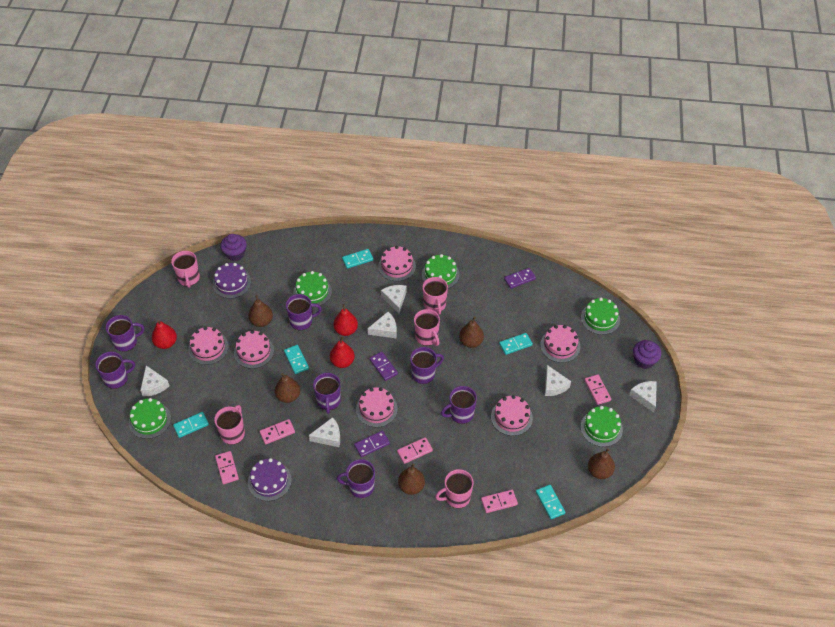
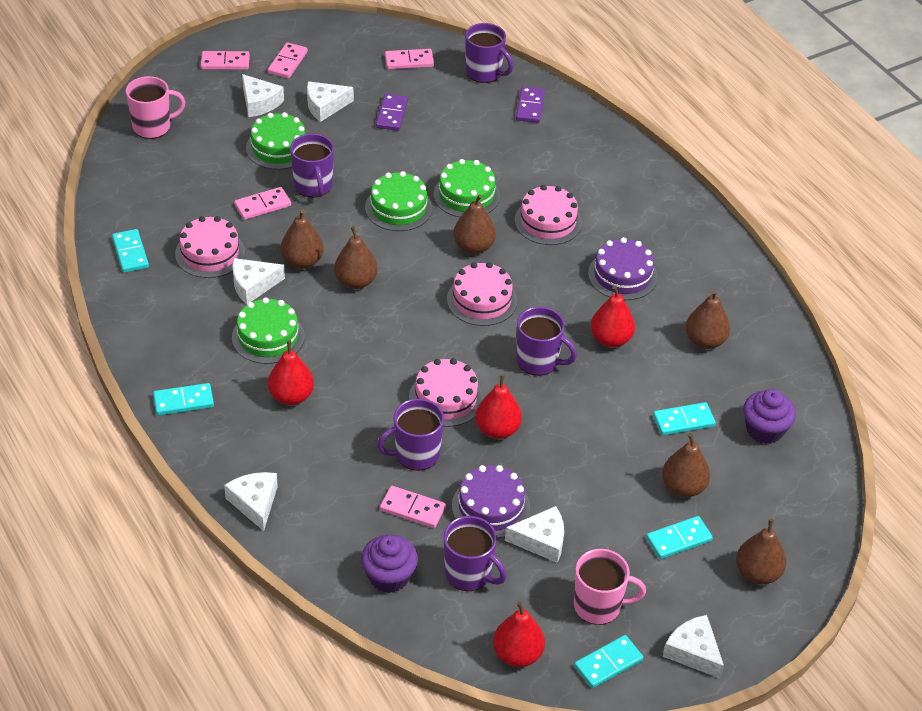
brown pear: 5 -> 6
green cake: 5 -> 4
pink cake: 6 -> 4
pink mug: 5 -> 2
purple domino: 3 -> 2
purple mug: 7 -> 5
red pear: 3 -> 4

